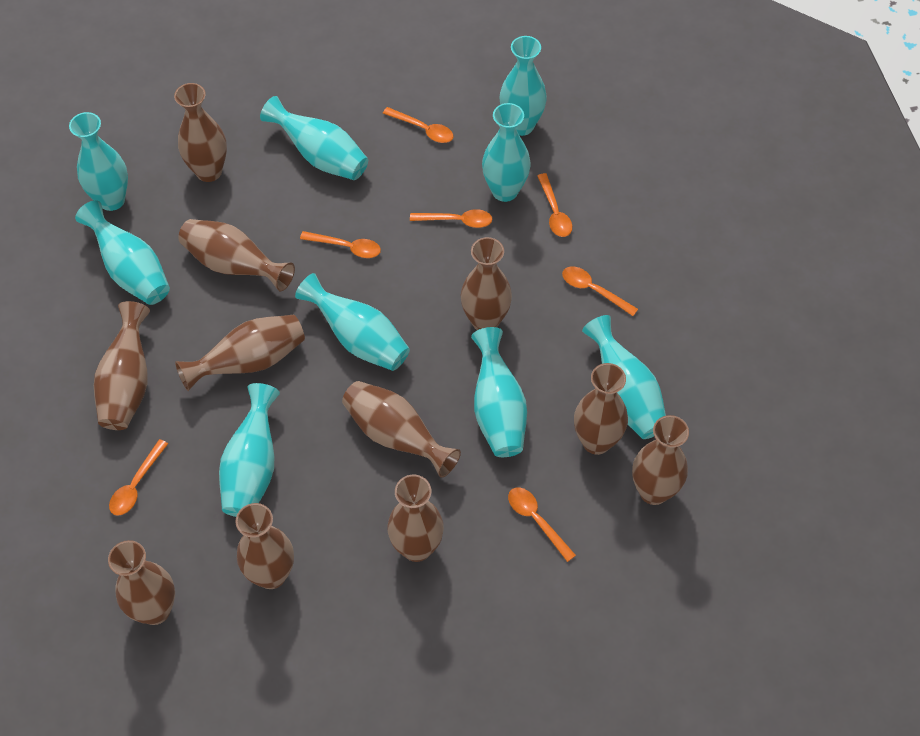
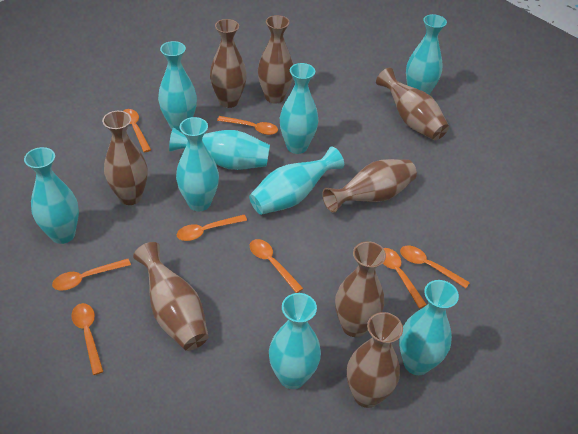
brown vase: 11 -> 8
orange spoon: 7 -> 8

